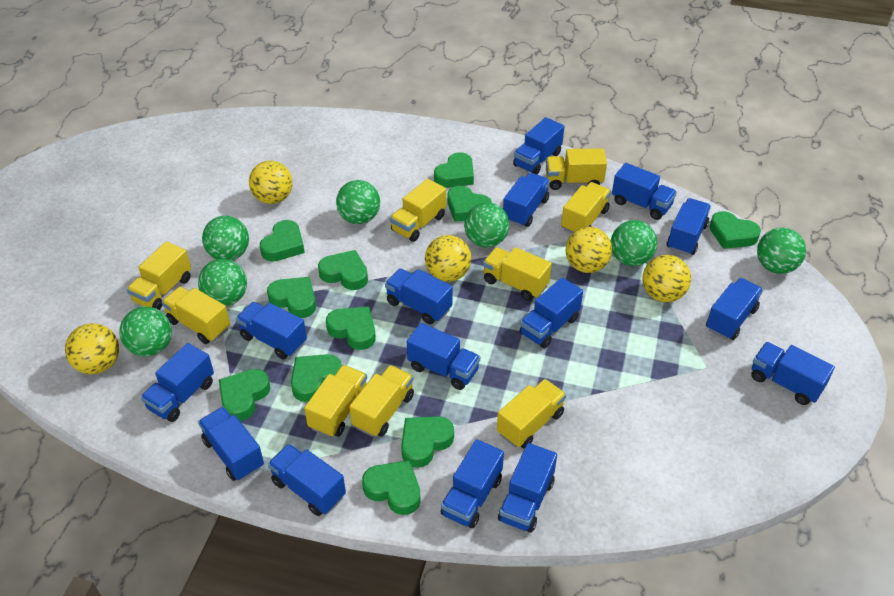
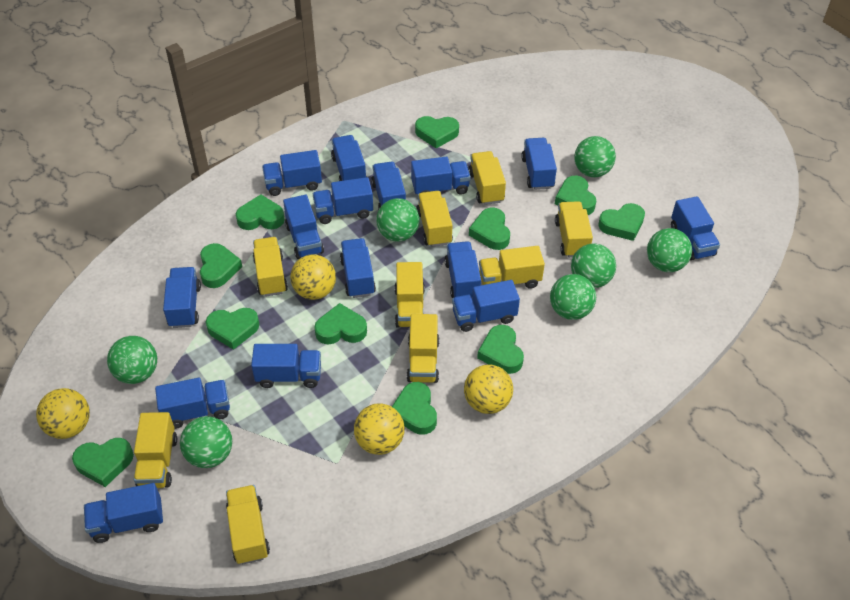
yellow ball: 5 -> 4

